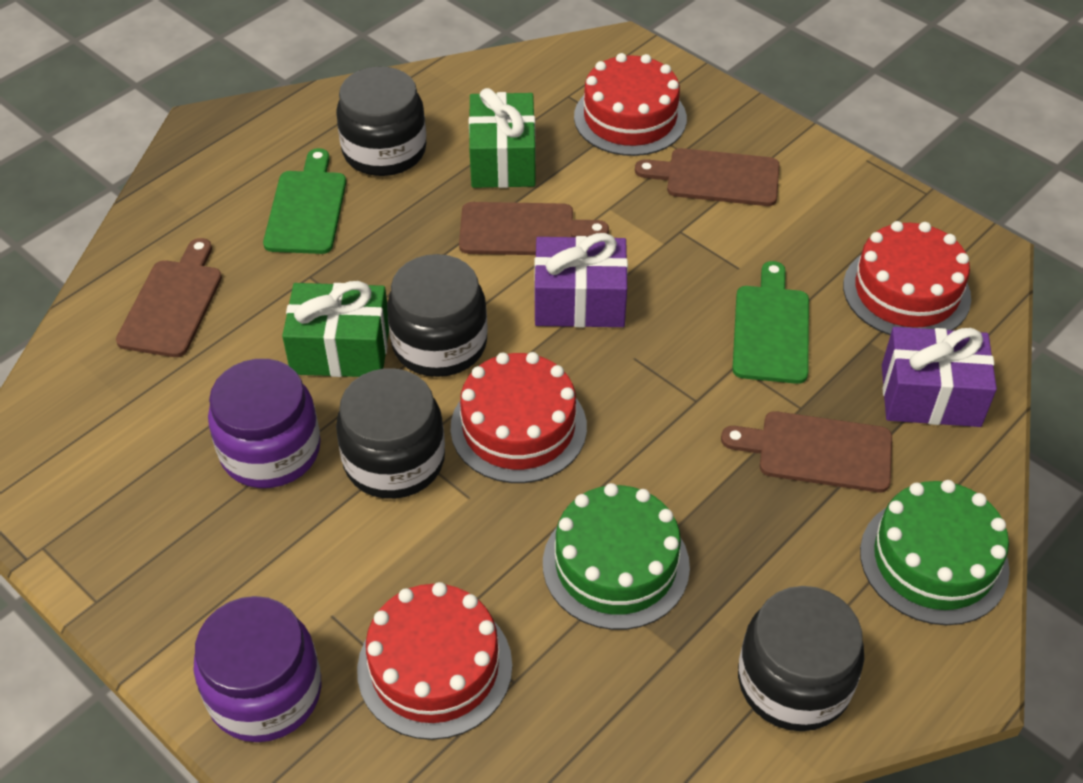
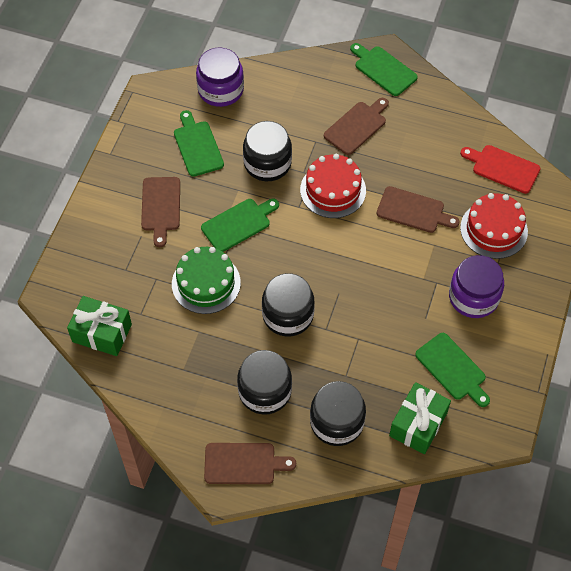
green cake: 2 -> 1
green cutting board: 2 -> 4
purple gift: 2 -> 0
red cake: 4 -> 2
red cutting board: 0 -> 1

